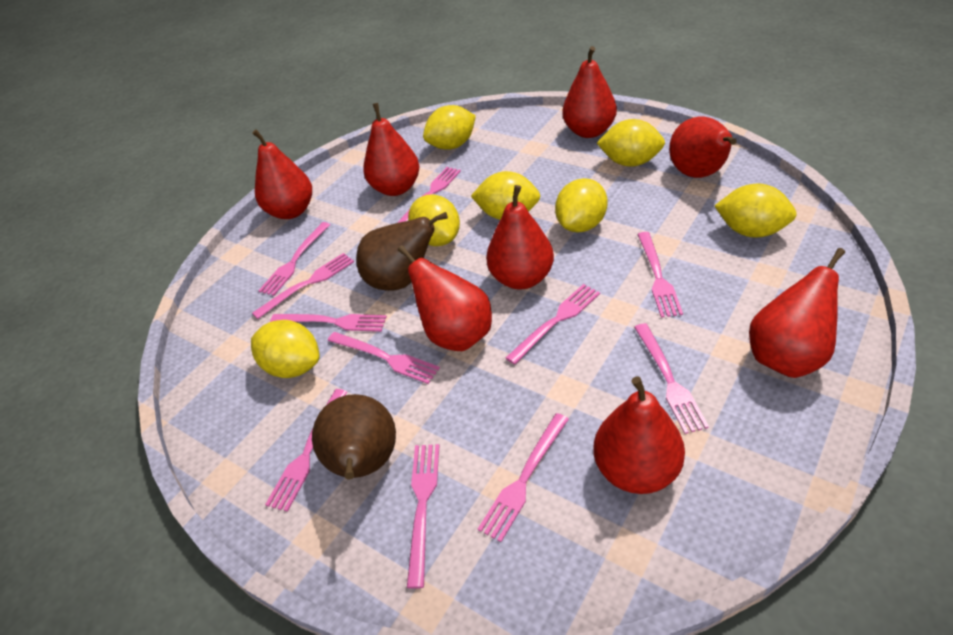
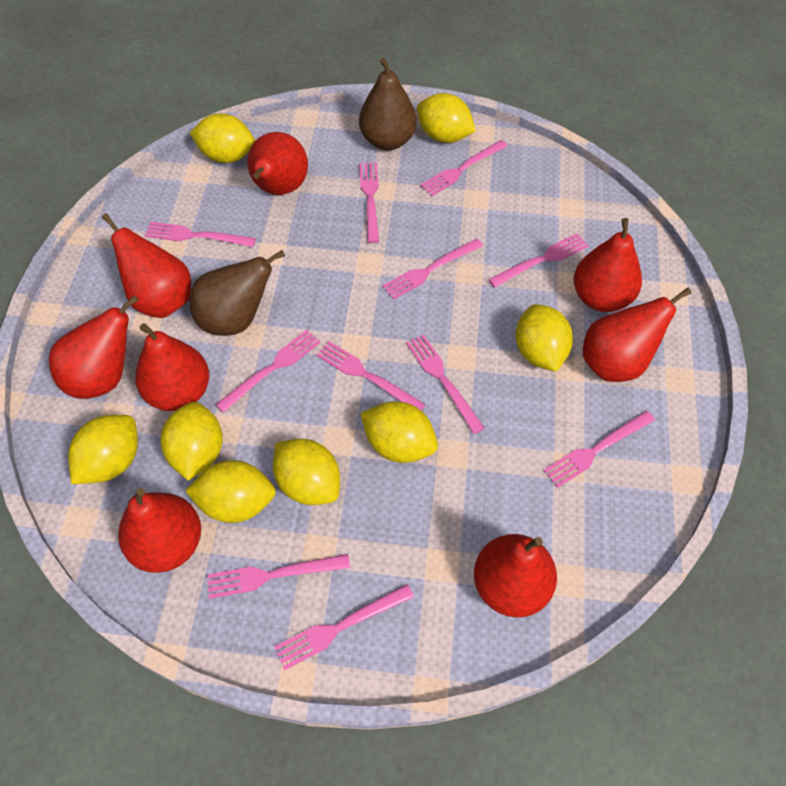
yellow lemon: 7 -> 8

